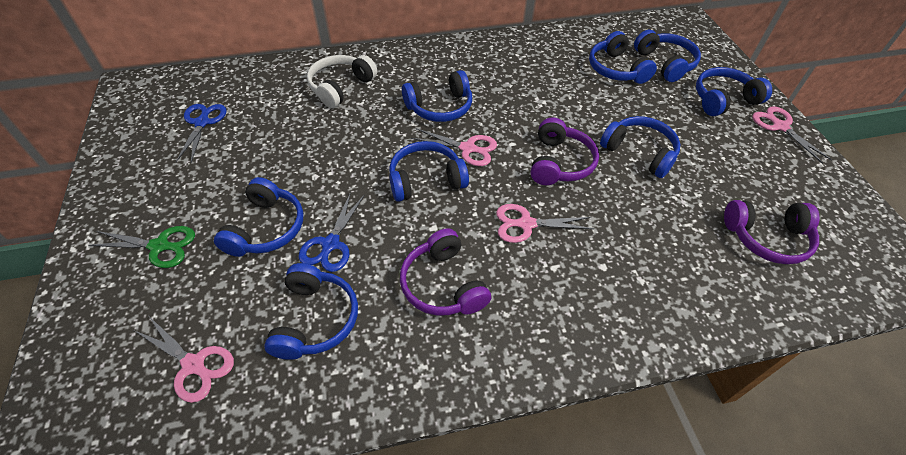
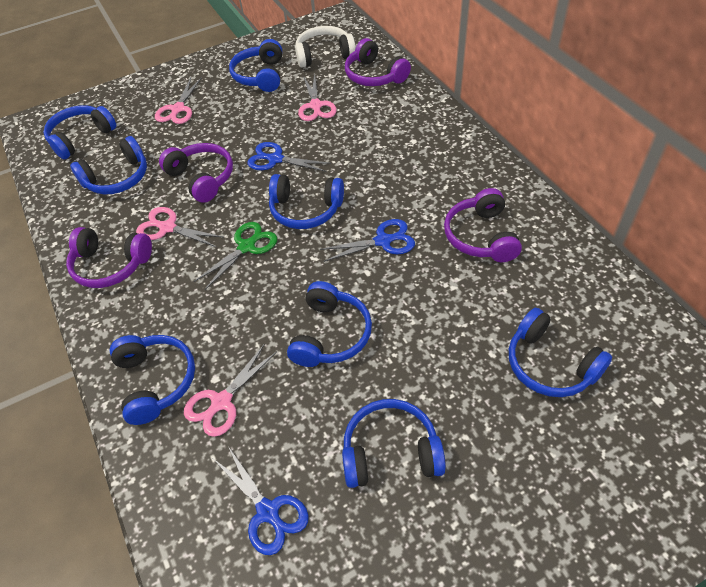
blue scissors: 2 -> 3
purple headphones: 3 -> 4

